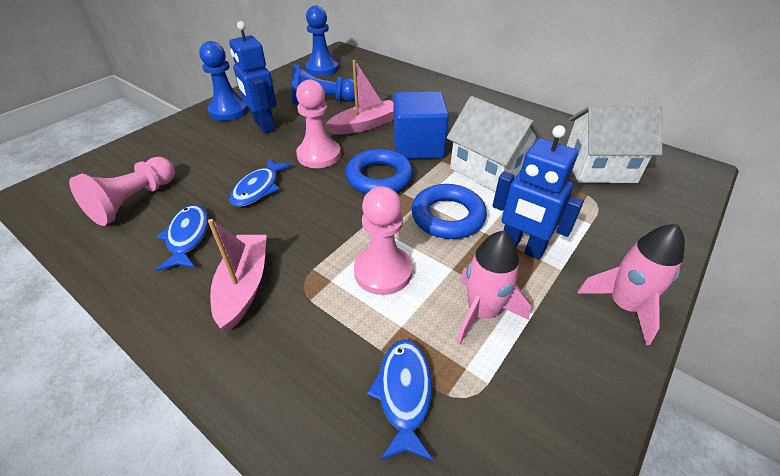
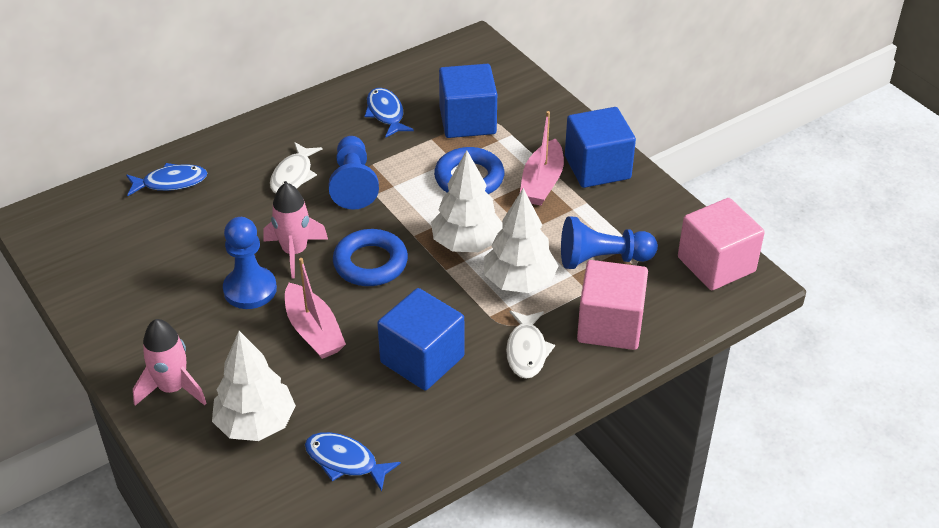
blue cube: 1 -> 3
blue robot: 2 -> 0
pink cube: 0 -> 2
pink pawn: 3 -> 0
white fish: 0 -> 2
white house: 2 -> 0
white tree: 0 -> 3

